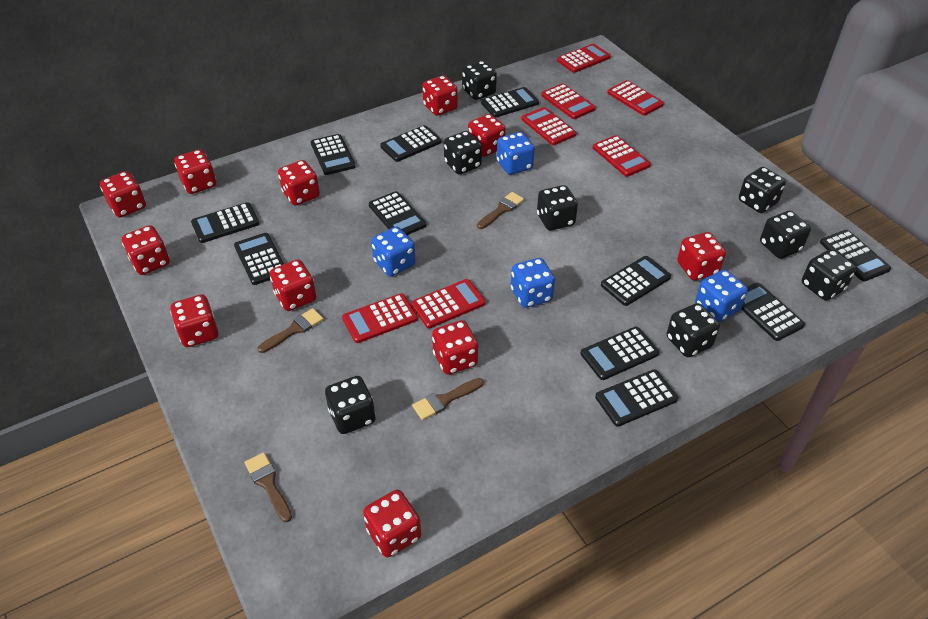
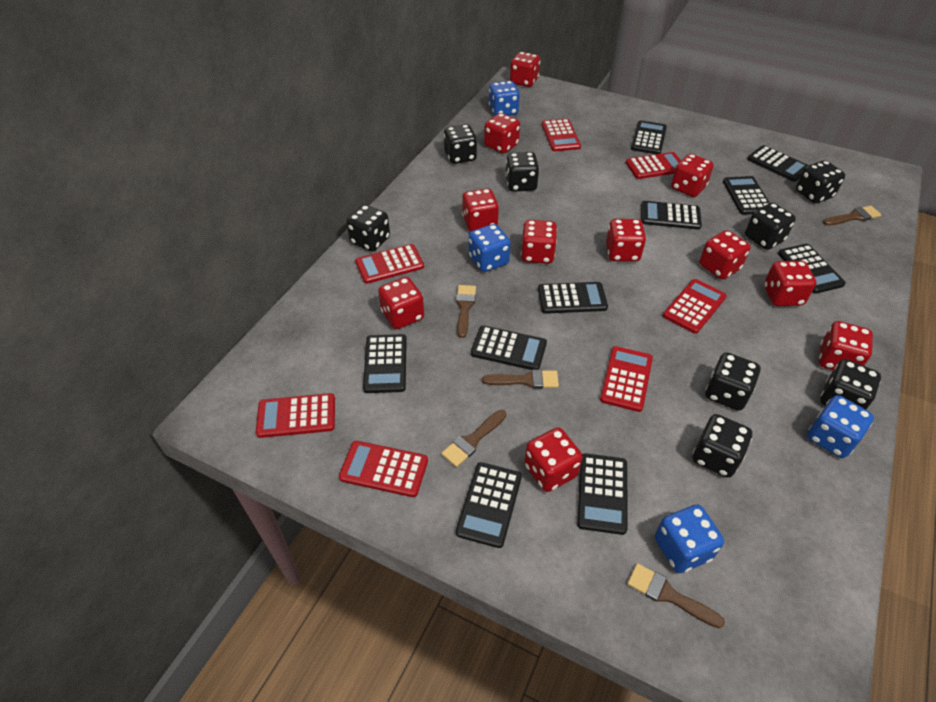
black calculator: 11 -> 10
brown brush: 4 -> 5

